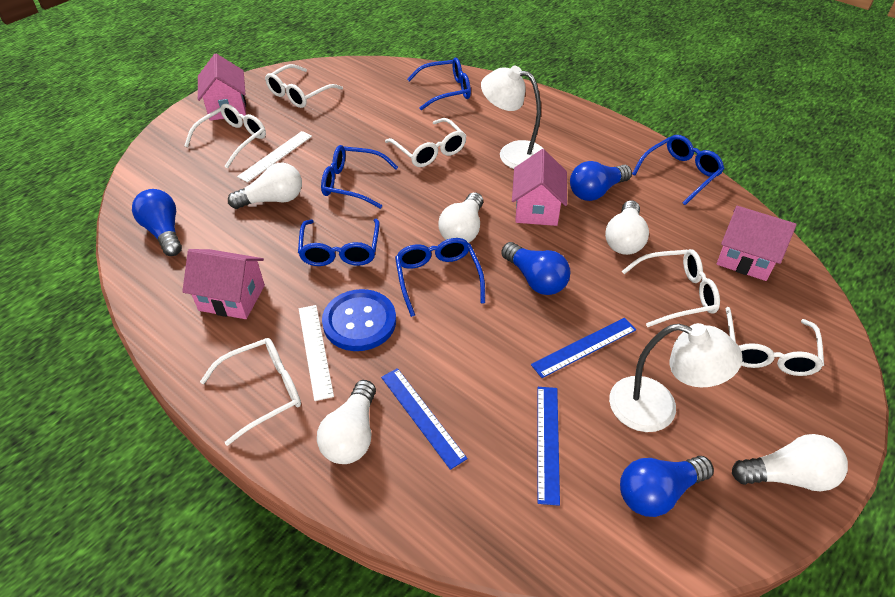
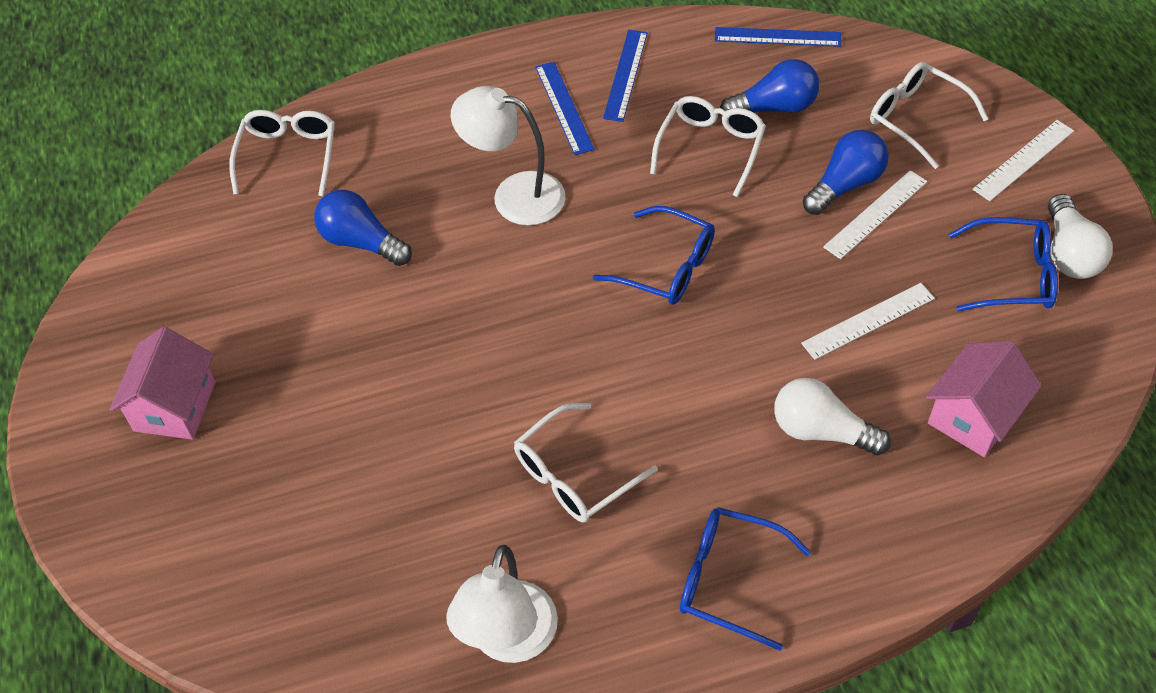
blue button: 1 -> 0
blue glasses: 5 -> 3
blue light bulb: 4 -> 3
pink house: 4 -> 2
white glasses: 6 -> 4
white light bulb: 5 -> 2
white ruler: 2 -> 3

